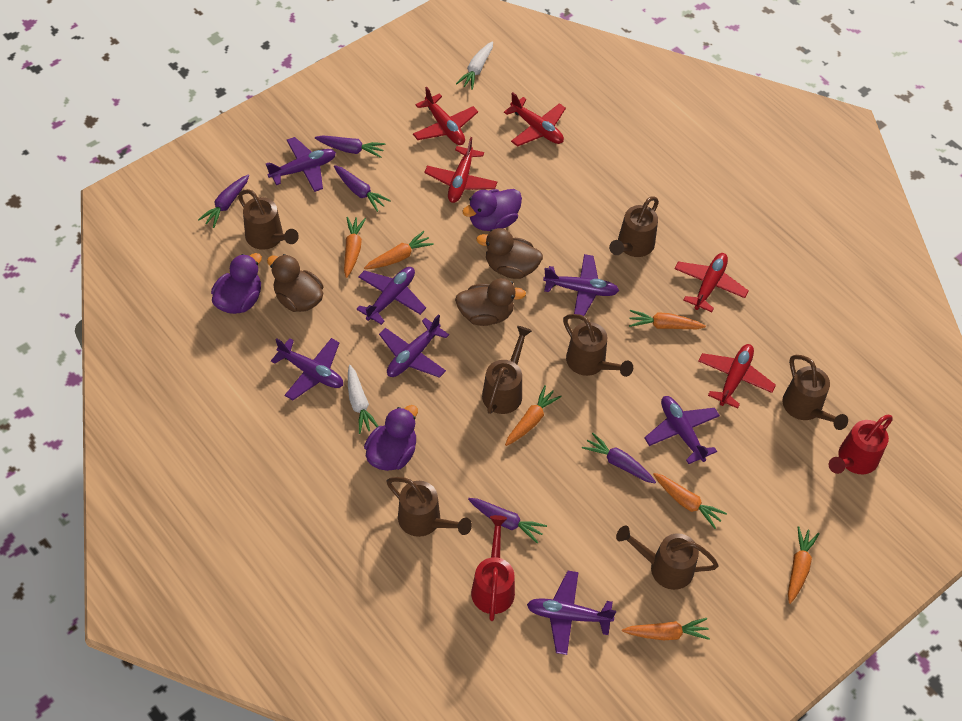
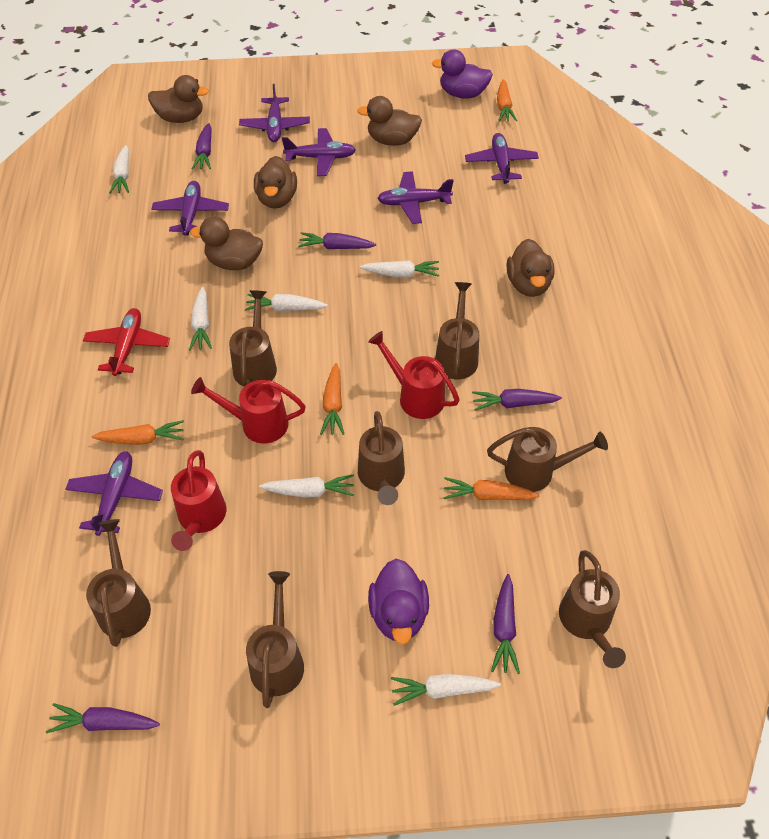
brown duck: 3 -> 5
orange carrot: 7 -> 4
purple duck: 3 -> 2
purple plane: 7 -> 6
red plane: 5 -> 1
red watering can: 2 -> 3
white carrot: 2 -> 6

